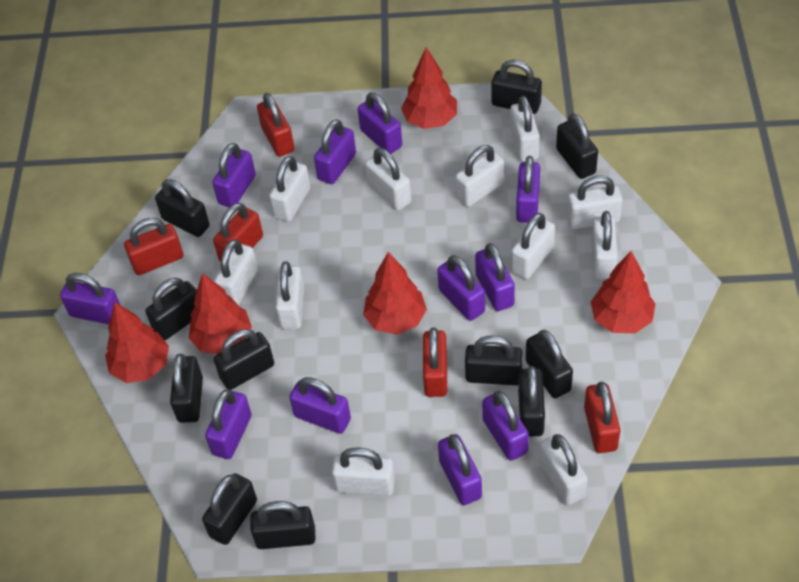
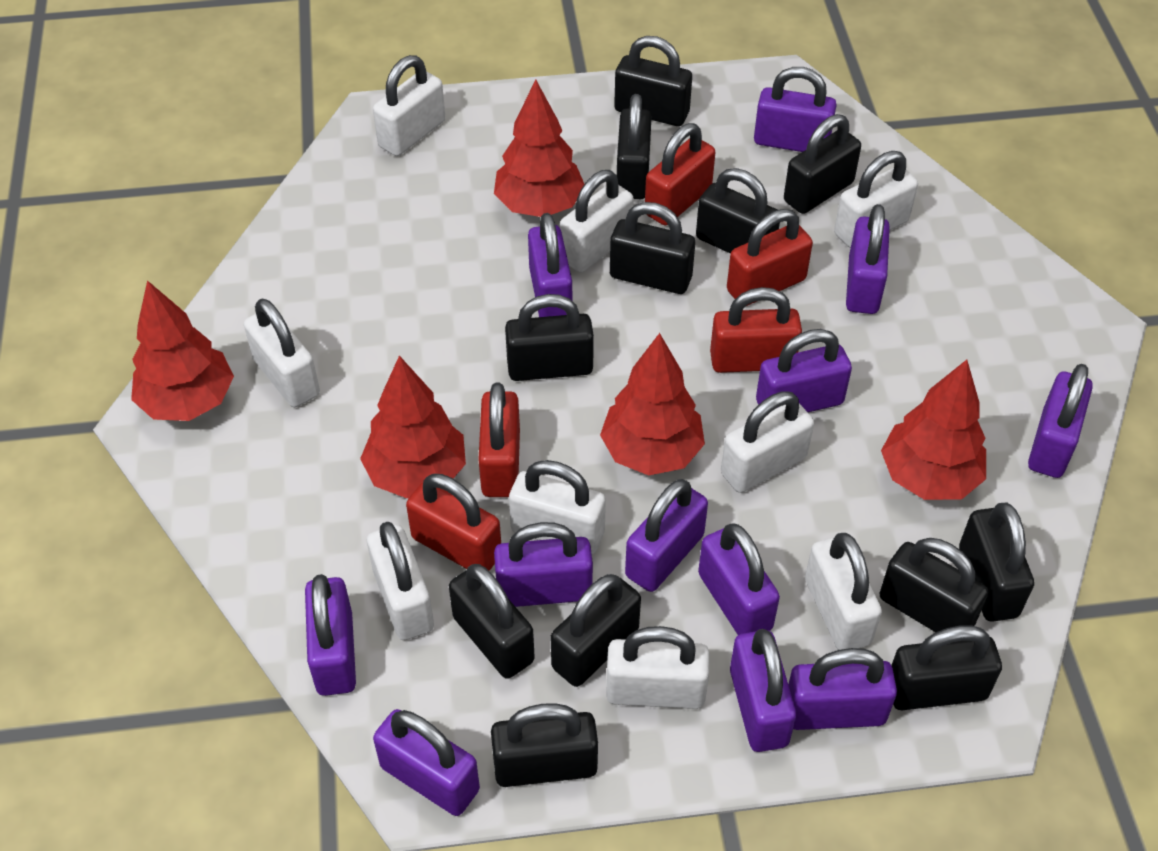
black padlock: 11 -> 12
purple padlock: 11 -> 12
white padlock: 11 -> 9

